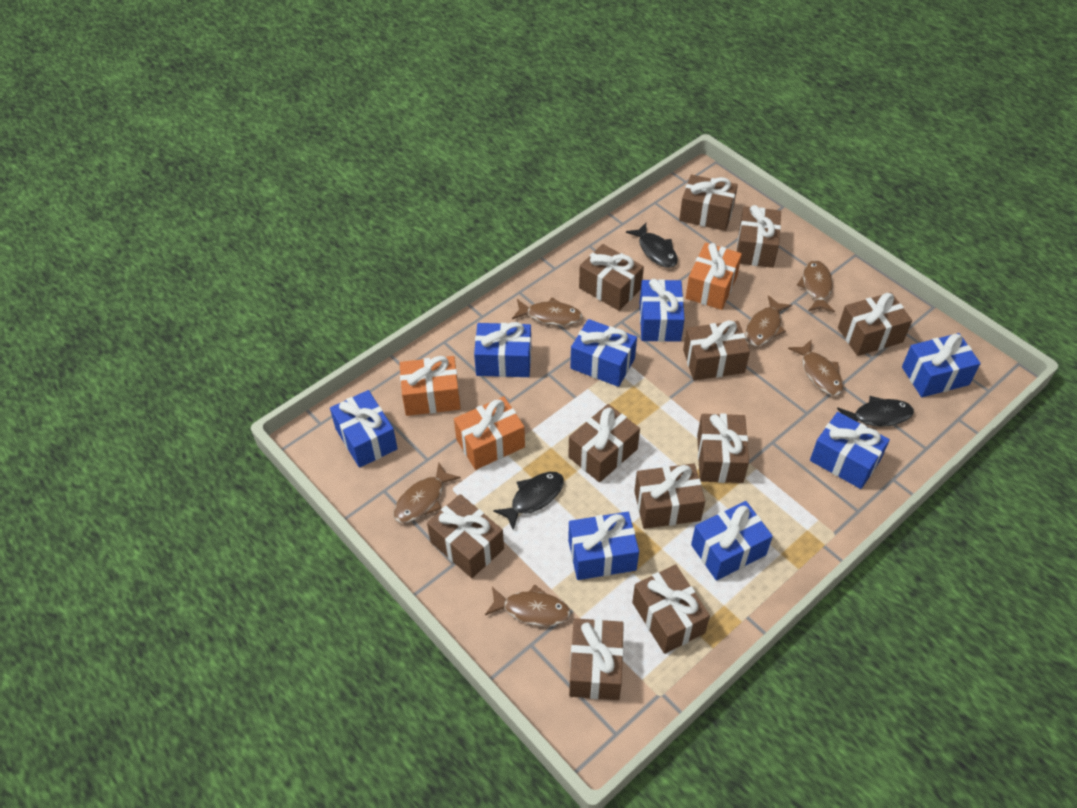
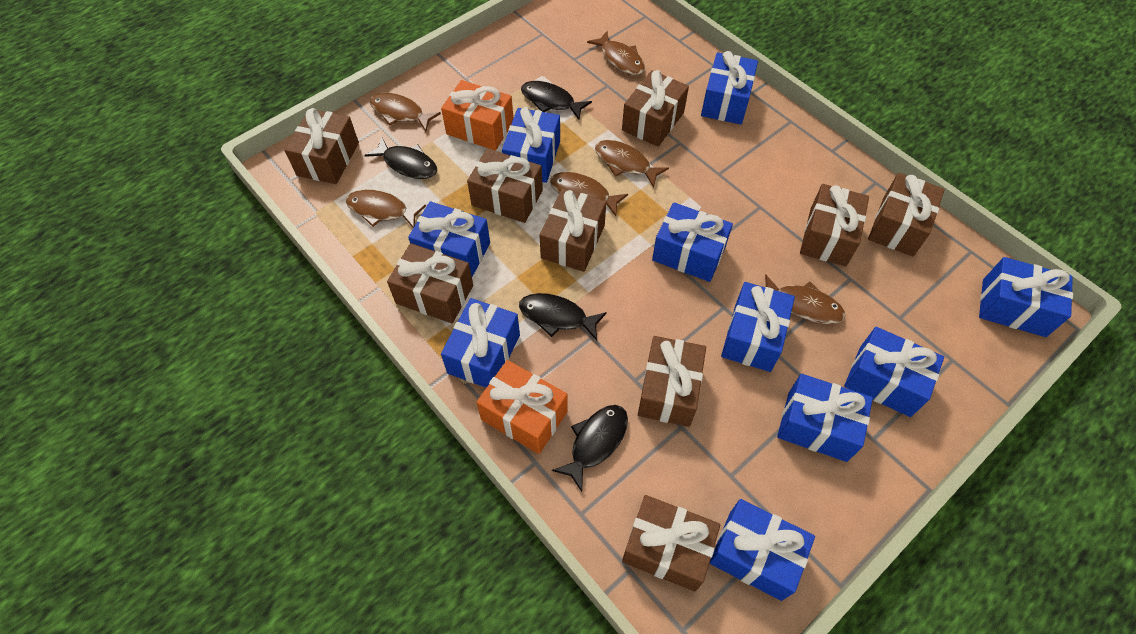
black fish: 3 -> 4
blue gift: 8 -> 10
brown gift: 11 -> 9
orange gift: 3 -> 2

